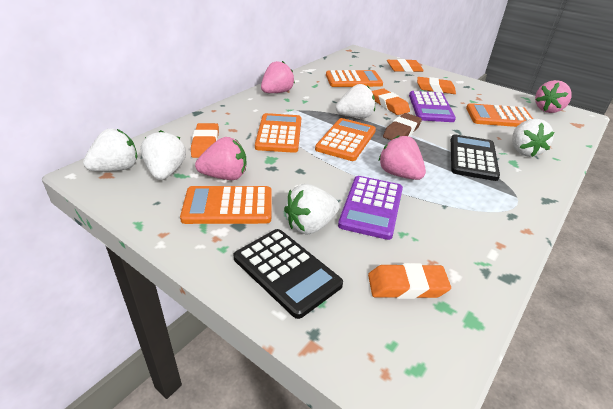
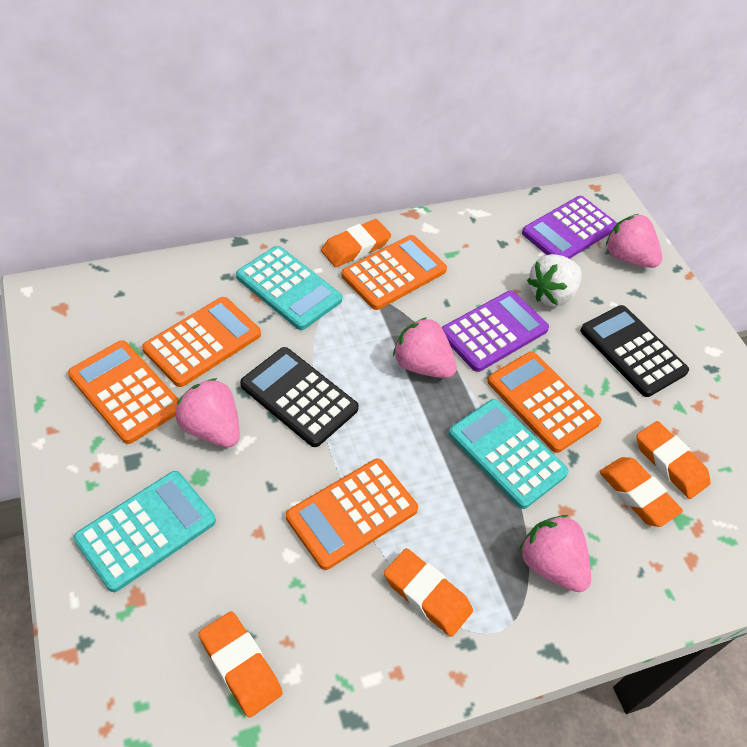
brown eraser: 1 -> 0
turquoise calculator: 0 -> 3
white strawberry: 5 -> 1

